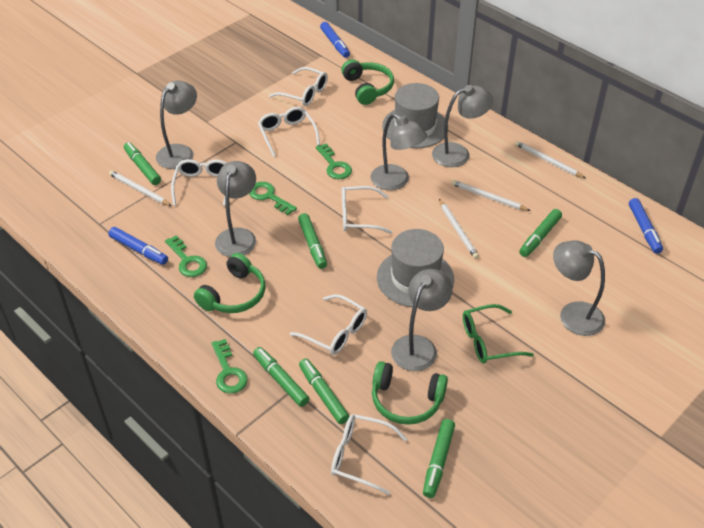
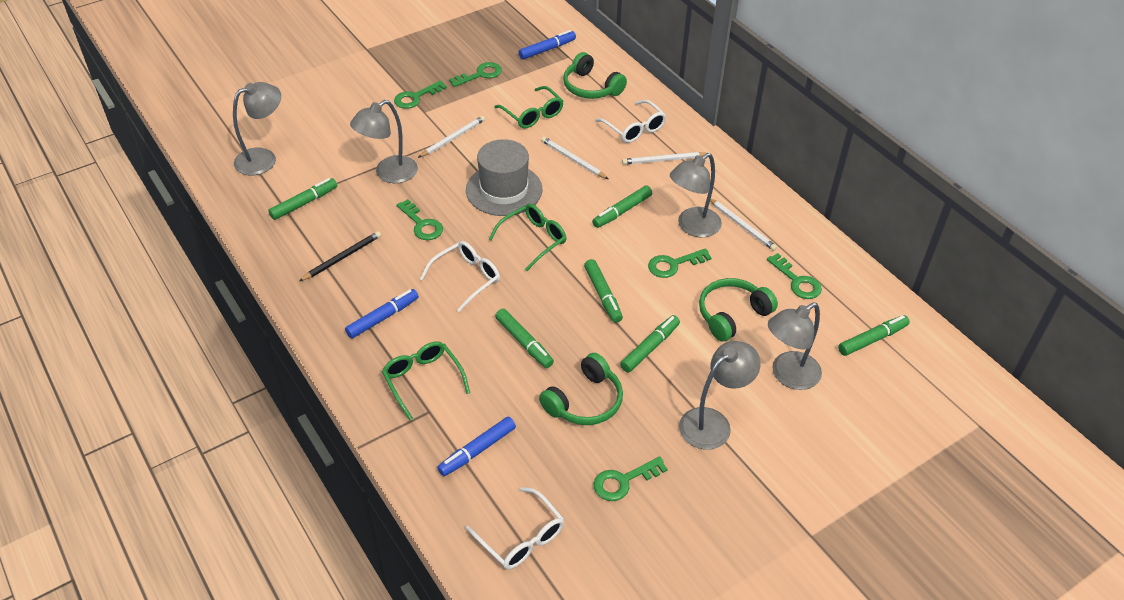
black pencil: 0 -> 1
green glasses: 1 -> 3
green key: 4 -> 6
grey hat: 2 -> 1
grey lamp: 6 -> 5
white glasses: 6 -> 3

